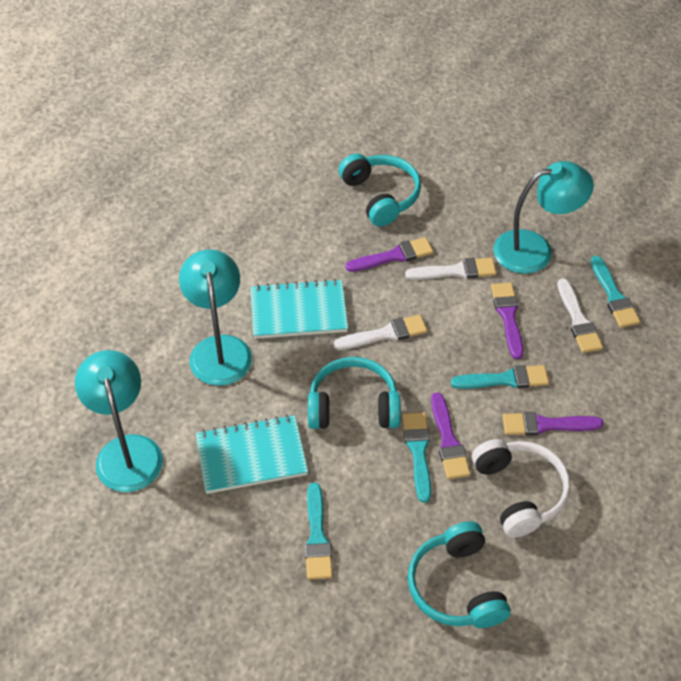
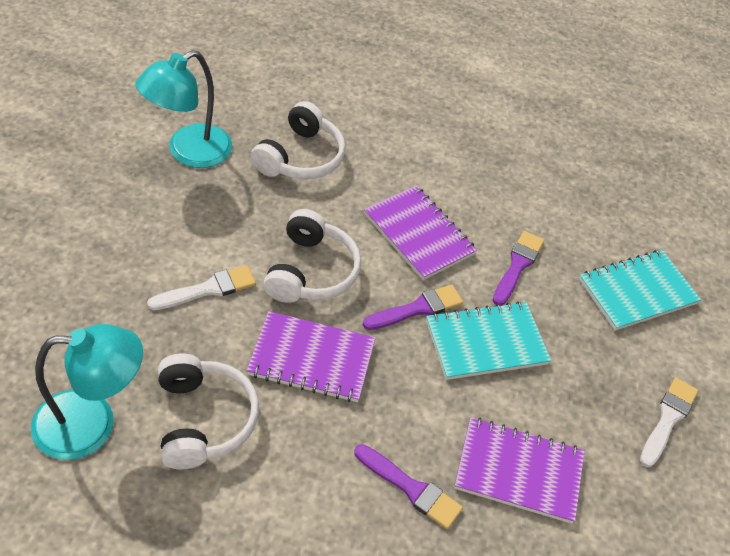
purple brush: 4 -> 3
purple notebook: 0 -> 3
turquoise brush: 4 -> 0
turquoise headphones: 3 -> 0
turquoise lamp: 3 -> 2
white brush: 3 -> 2
white headphones: 1 -> 3

